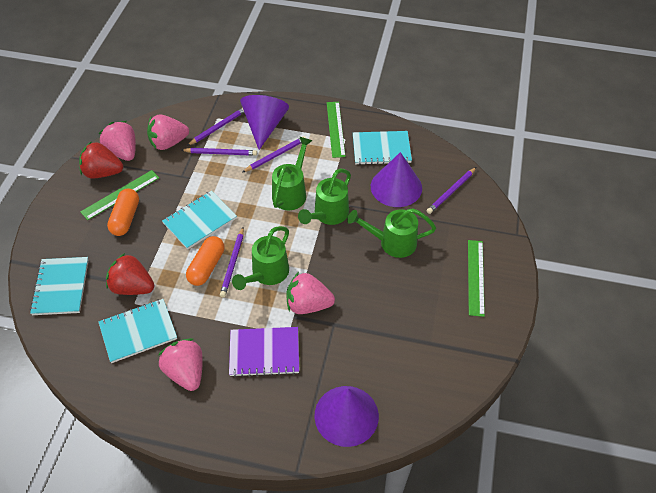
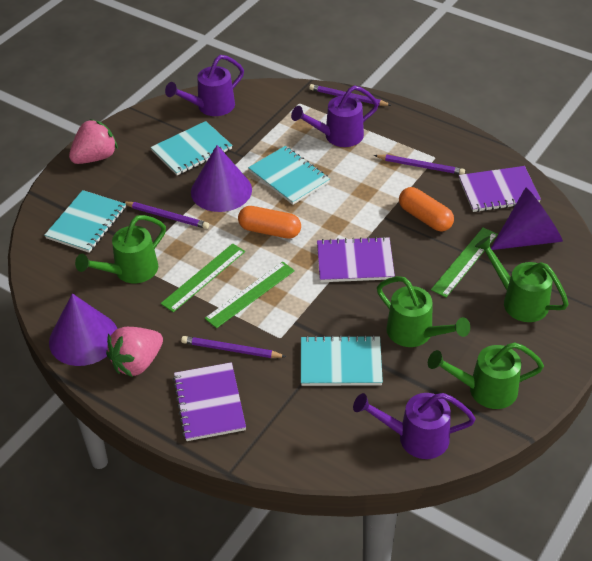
pink strawberry: 4 -> 2
purple notebook: 1 -> 3
purple pencil: 5 -> 4
purple watering can: 0 -> 3
red strawberry: 2 -> 0

